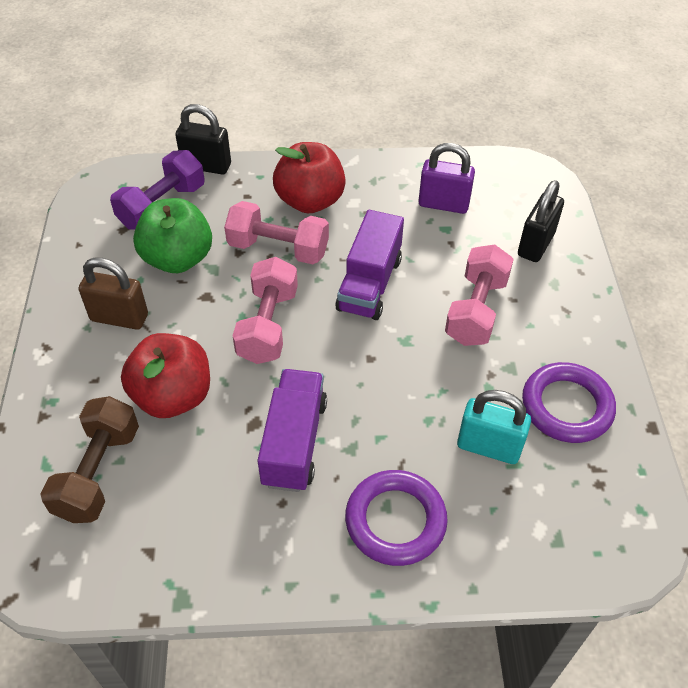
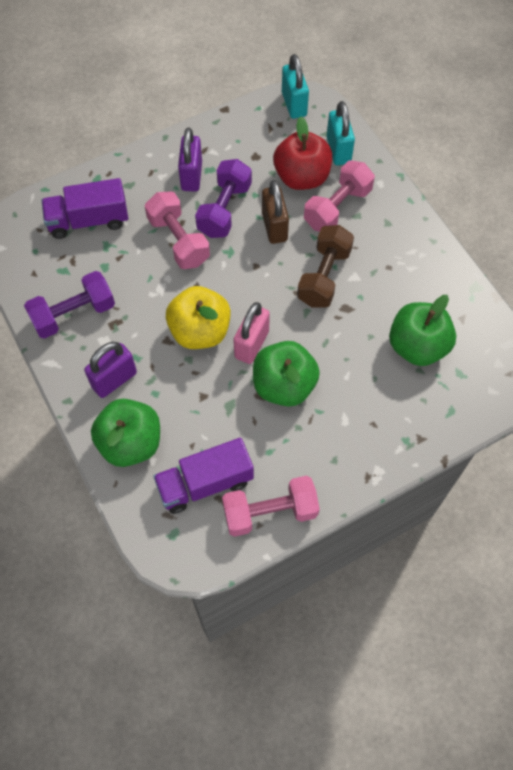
black padlock: 2 -> 0
green apple: 1 -> 3
pink padlock: 0 -> 1
purple dumbbell: 1 -> 2
purple padlock: 1 -> 2
purple ring: 2 -> 0
red apple: 2 -> 1
turquoise padlock: 1 -> 2
yellow apple: 0 -> 1

